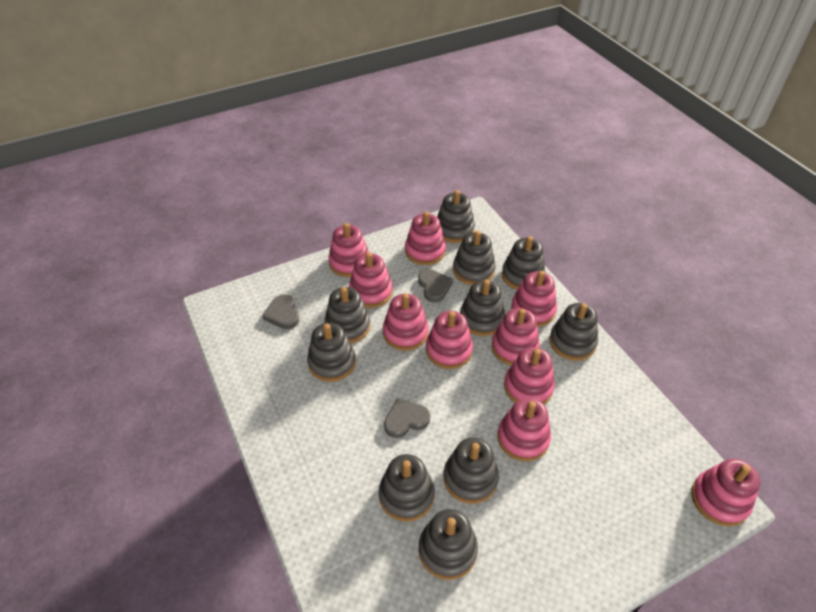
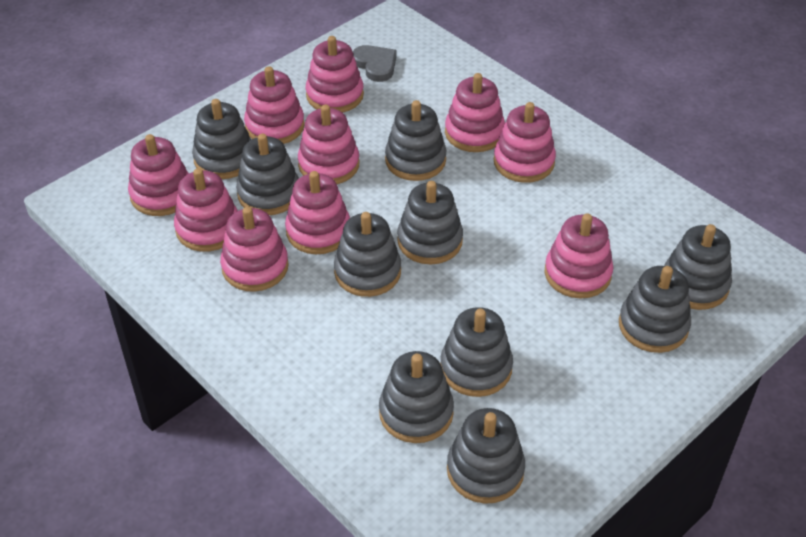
grey heart: 3 -> 1

